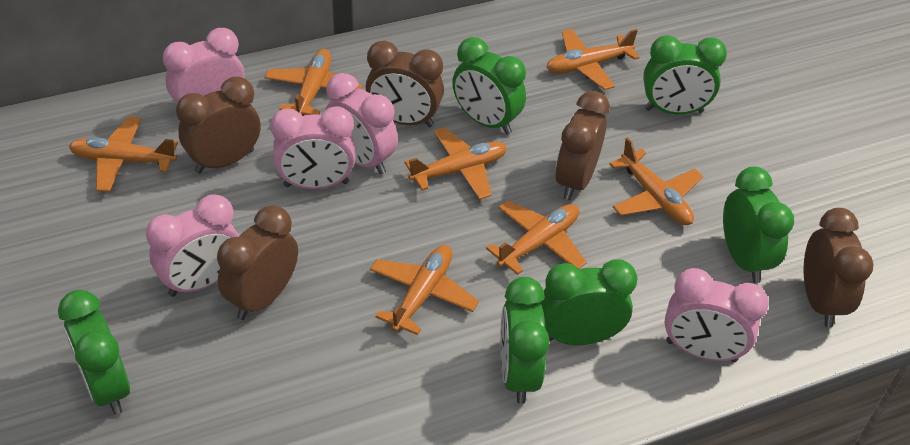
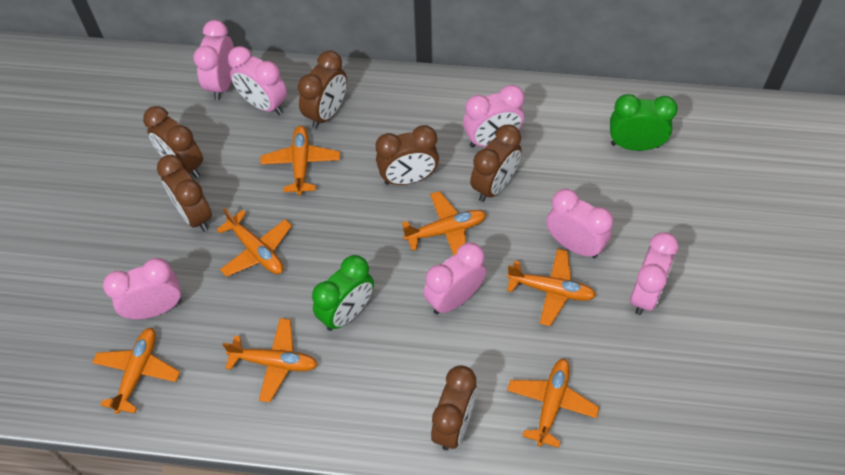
brown clock: 5 -> 6
green clock: 6 -> 2
pink clock: 5 -> 7

